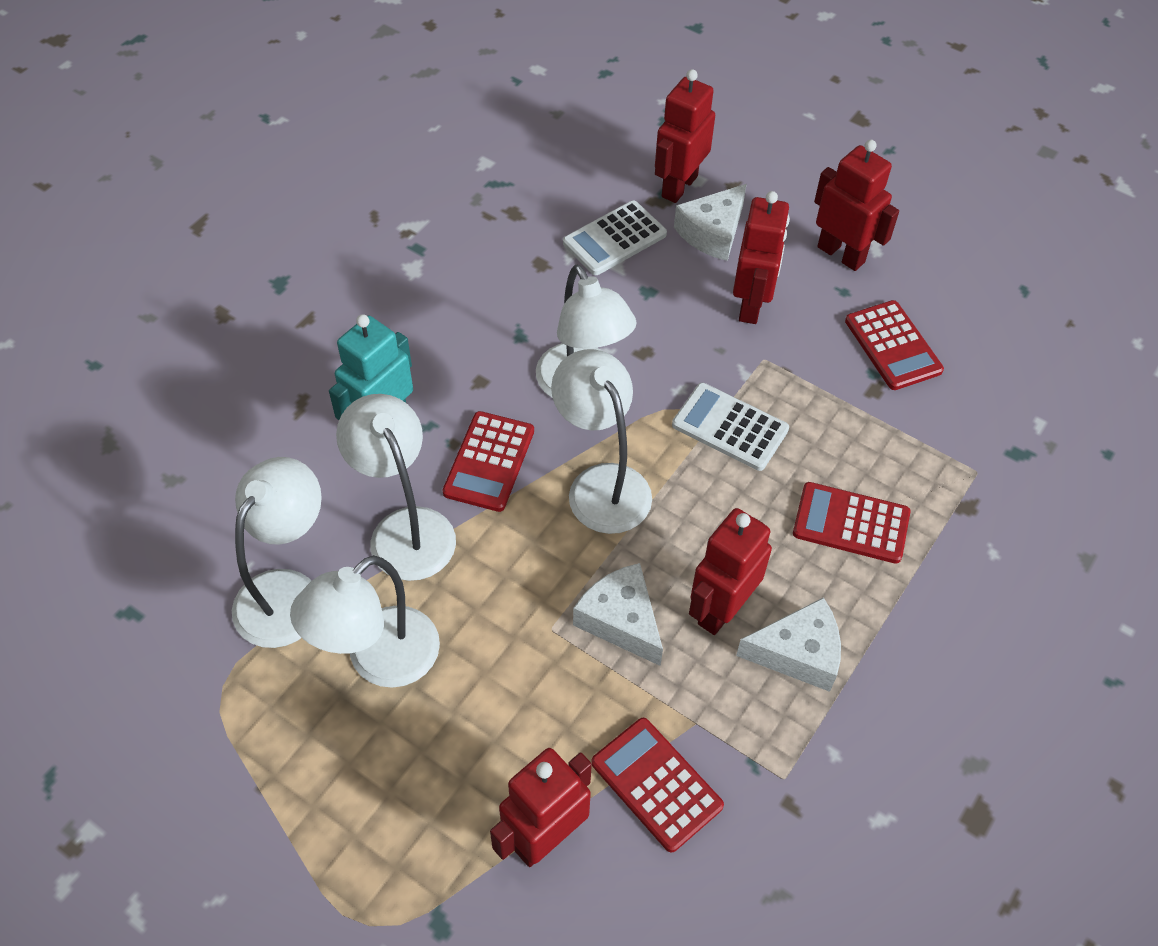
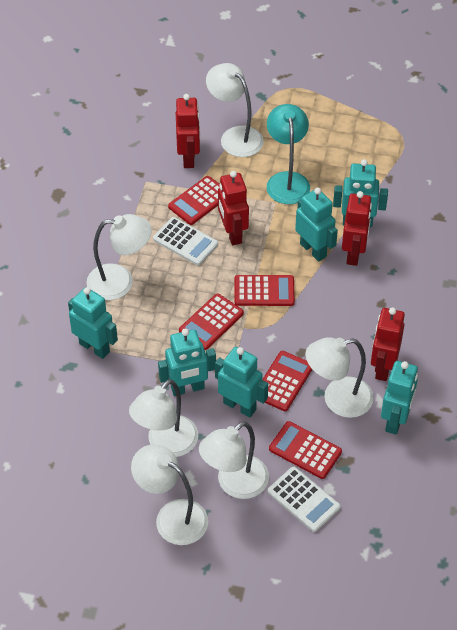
red calculator: 4 -> 5
red robot: 5 -> 4
turquoise lamp: 0 -> 1
turquoise robot: 1 -> 6
white cheese: 3 -> 0
white lamp: 5 -> 6

